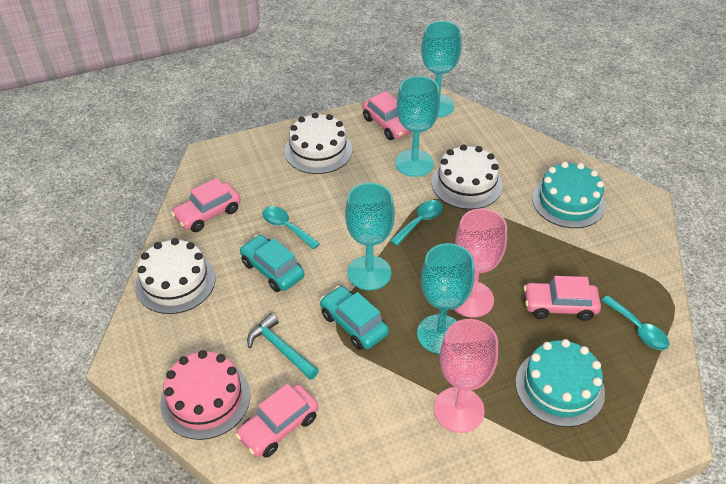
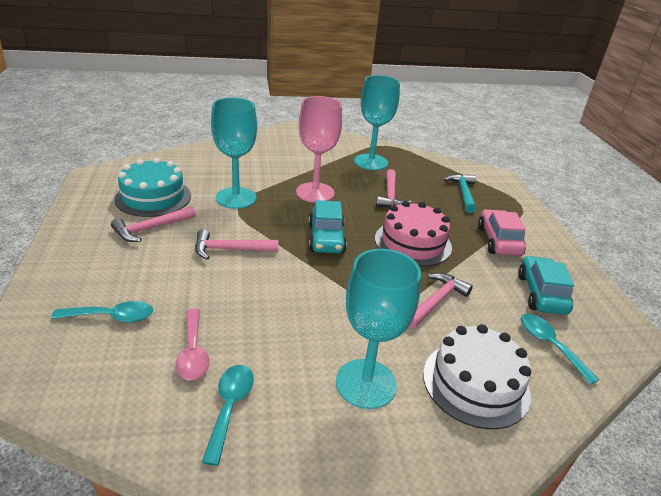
pink car: 4 -> 1
pink goblet: 2 -> 1
pink hammer: 0 -> 4
pink spoon: 0 -> 1
turquoise cake: 2 -> 1
turquoise goblet: 4 -> 3
white cake: 3 -> 1

